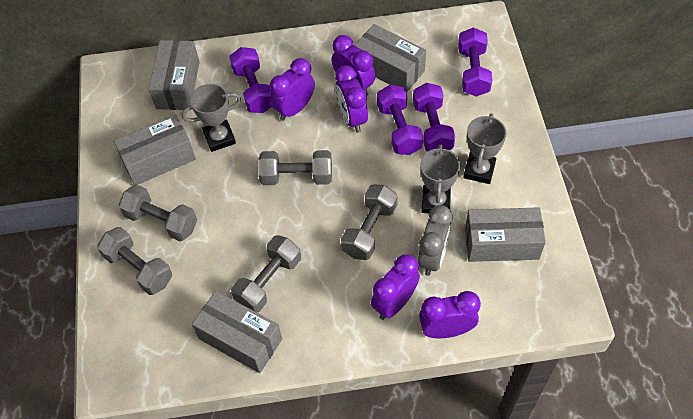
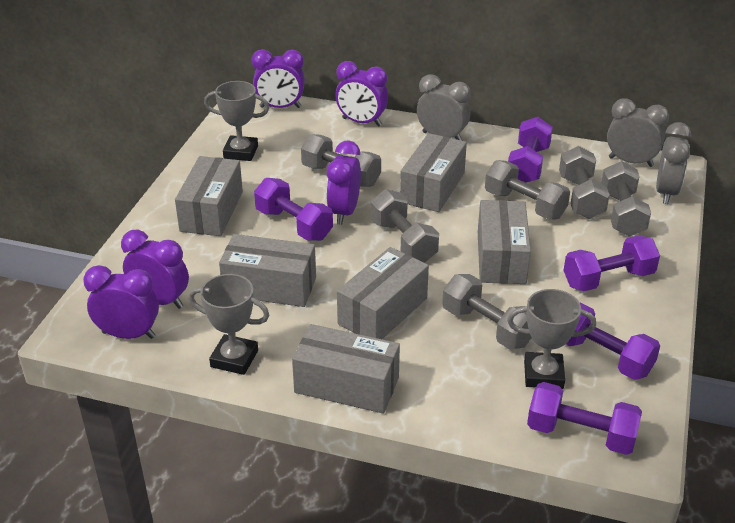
grey box: 5 -> 6
grey clock: 1 -> 3
grey dumbbell: 5 -> 6
purple dumbbell: 4 -> 5

